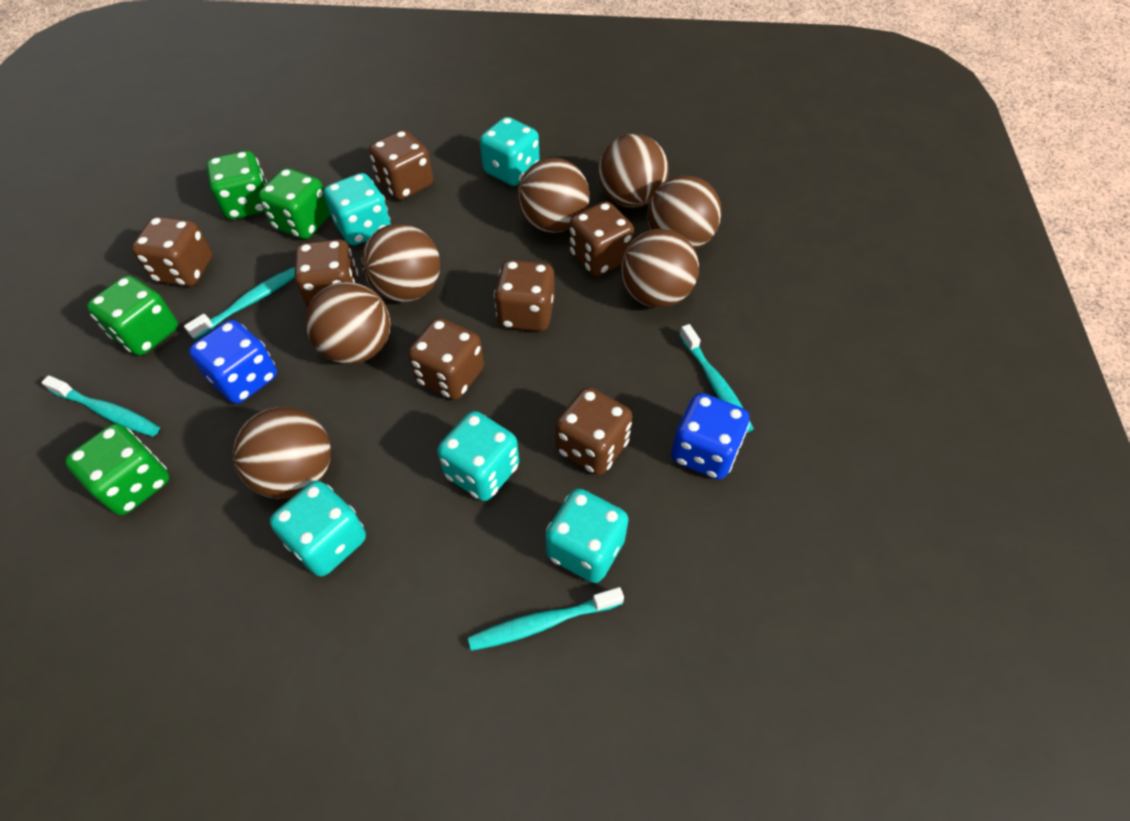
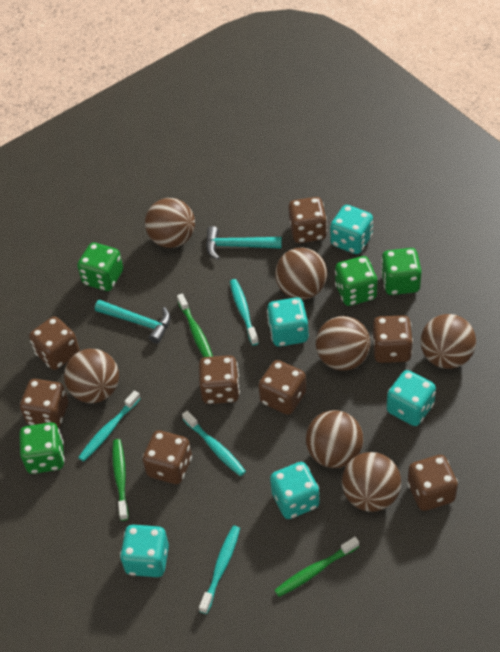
blue dice: 2 -> 0
brown dice: 7 -> 8
green toothbrush: 0 -> 3
turquoise hammer: 0 -> 2

